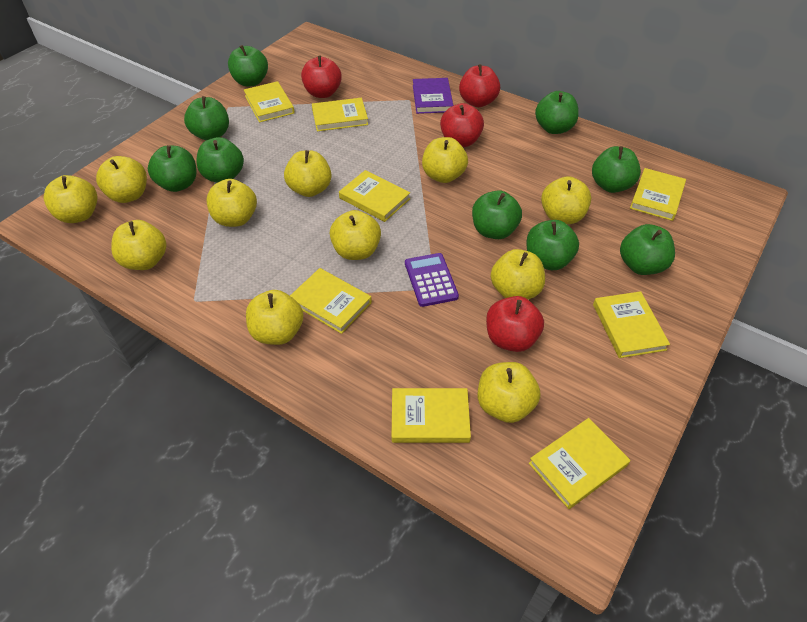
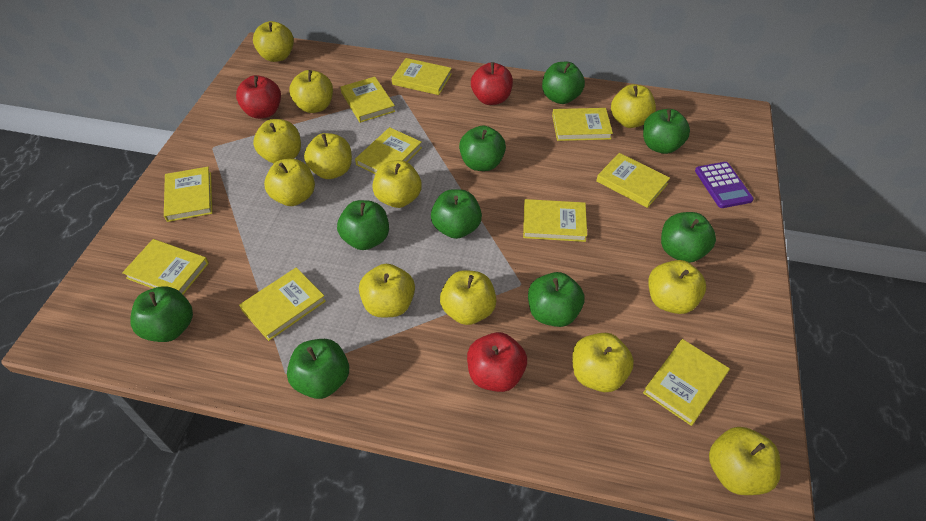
purple book: 1 -> 0
red apple: 4 -> 3
yellow apple: 11 -> 12
yellow book: 8 -> 10

